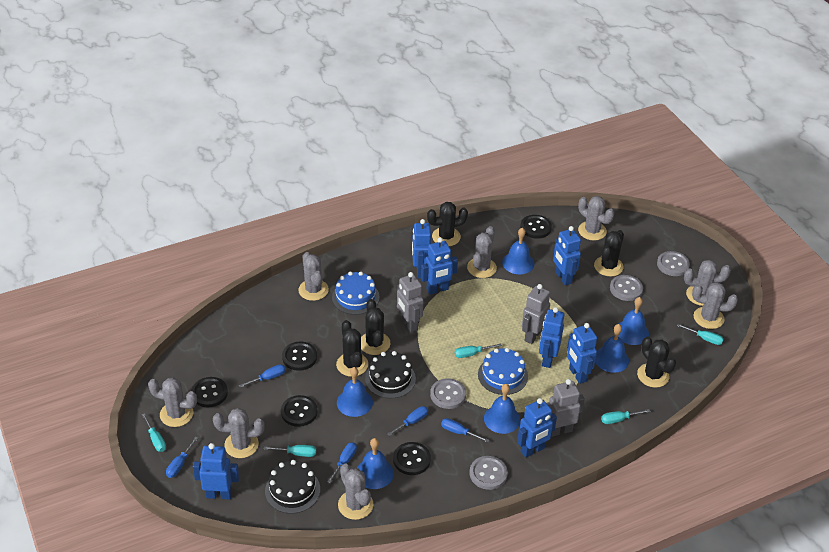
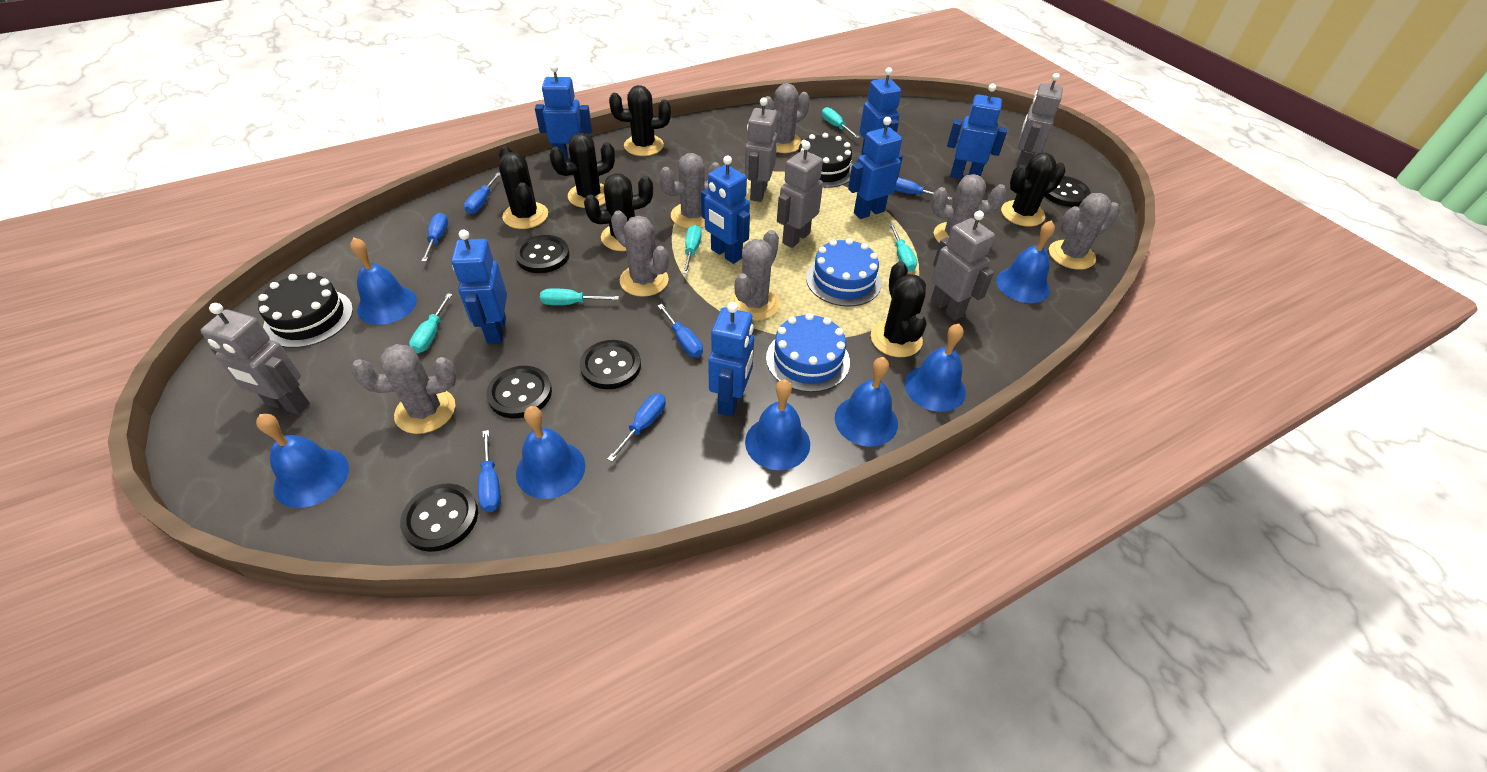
black cactus: 5 -> 6
blue bell: 6 -> 7
blue screwdriver: 5 -> 6
grey button: 4 -> 0
grey cactus: 8 -> 7
grey robot: 3 -> 5

